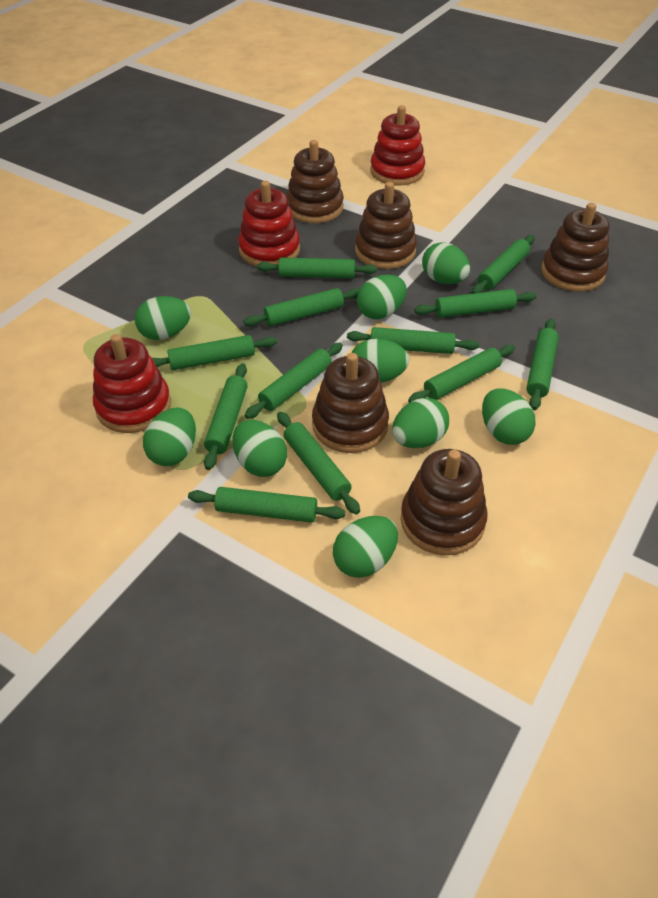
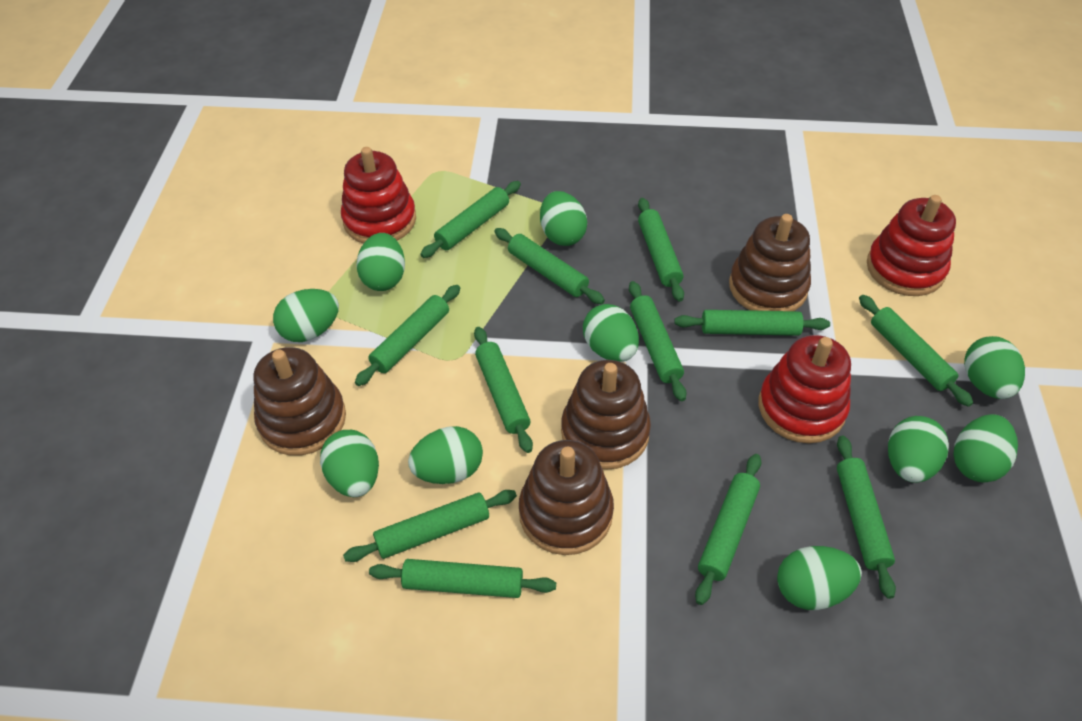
brown stacking toy: 5 -> 4
green egg: 9 -> 10

